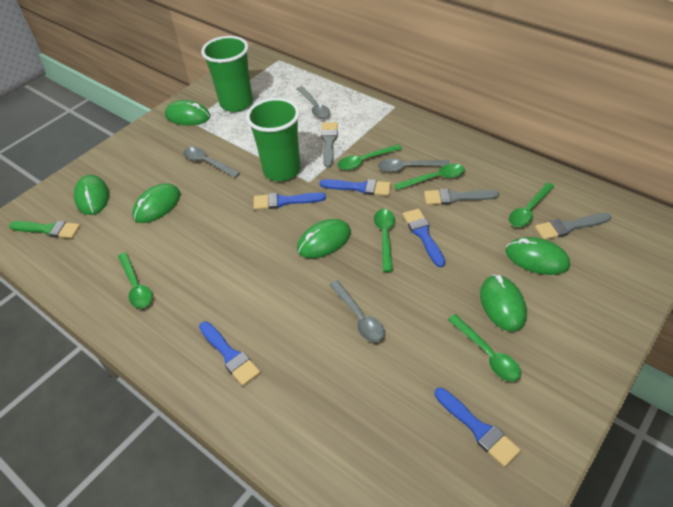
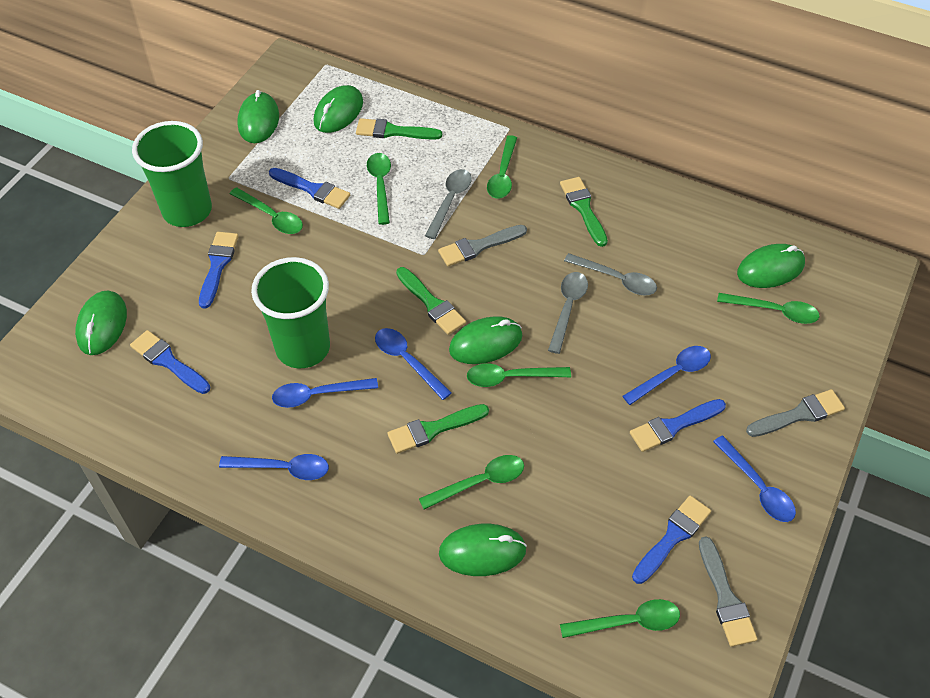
blue spoon: 0 -> 5
green brush: 1 -> 4
green spoon: 6 -> 7
grey spoon: 4 -> 3

